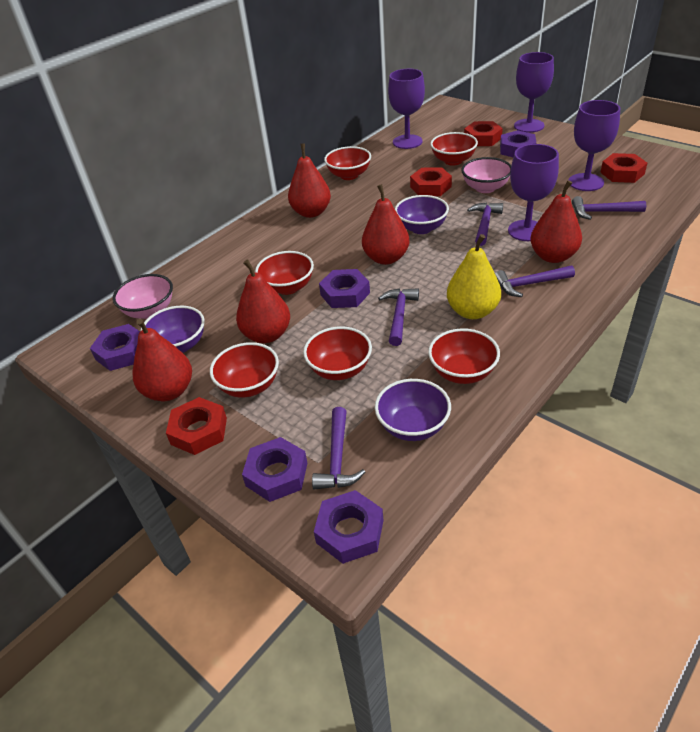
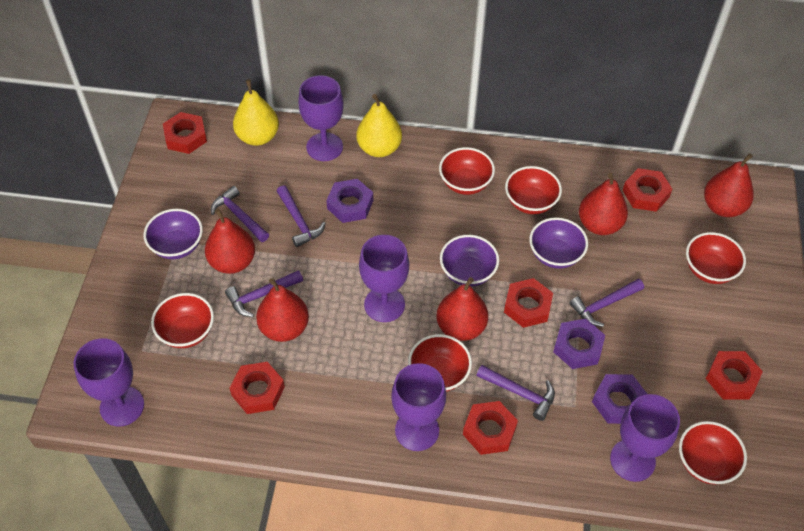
pink bowl: 2 -> 0
purple goblet: 4 -> 5
purple nut: 5 -> 3
red nut: 4 -> 6
yellow pear: 1 -> 2

